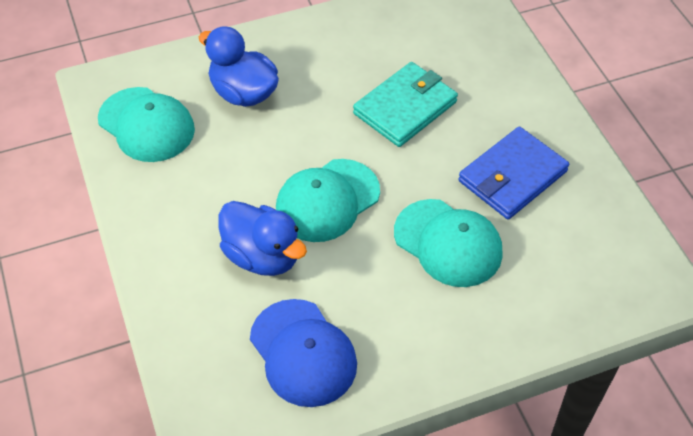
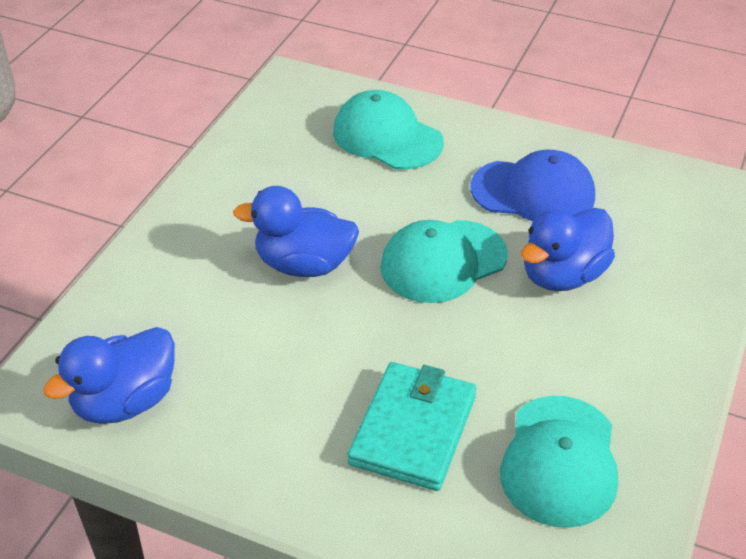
blue duck: 2 -> 3
blue wallet: 1 -> 0

